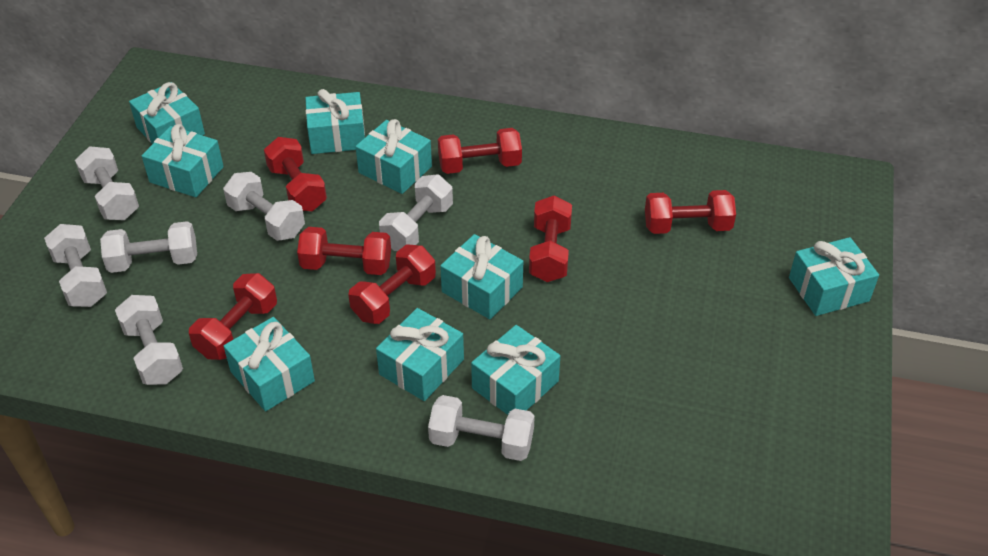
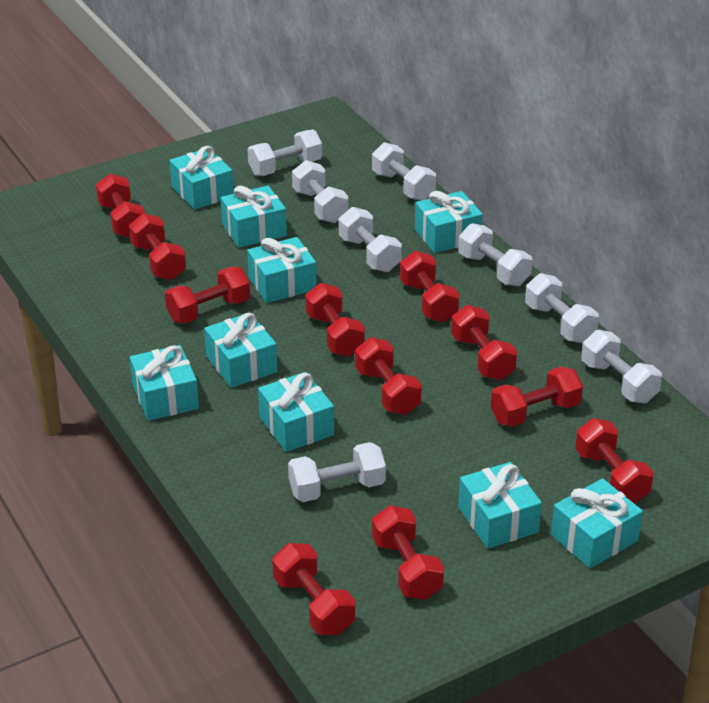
red dumbbell: 7 -> 11
white dumbbell: 7 -> 8

